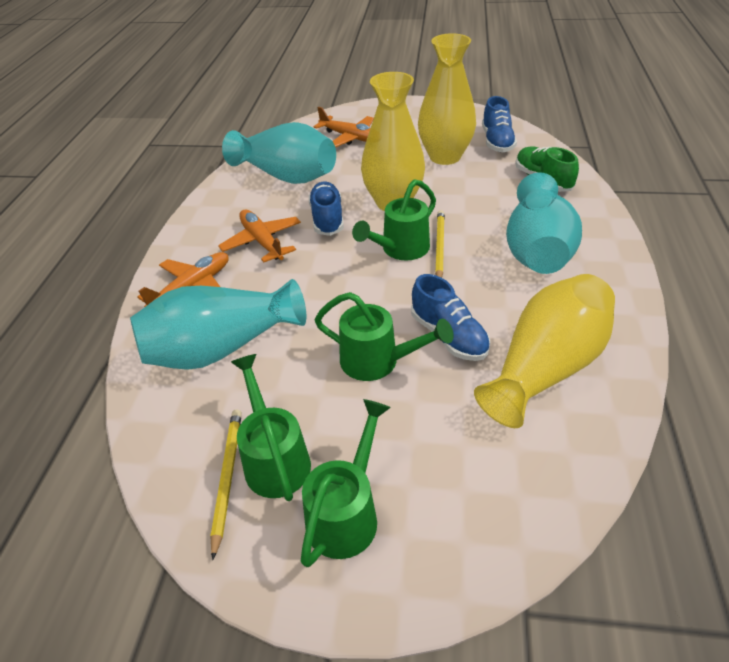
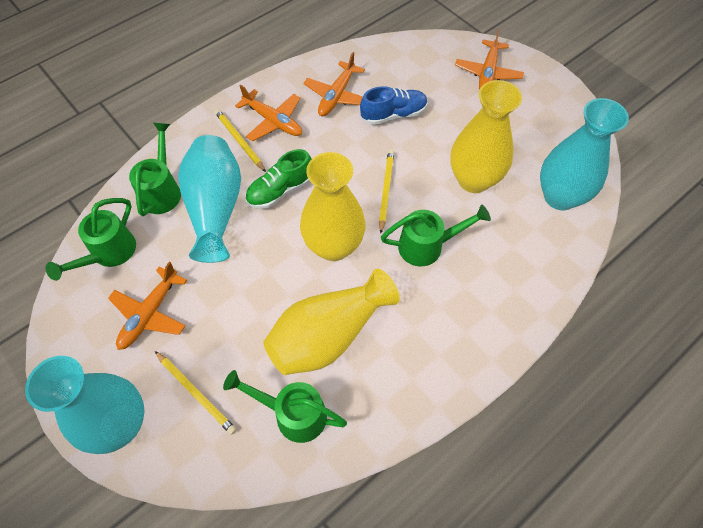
blue shoe: 3 -> 1
orange plane: 3 -> 4
yellow pencil: 2 -> 3

